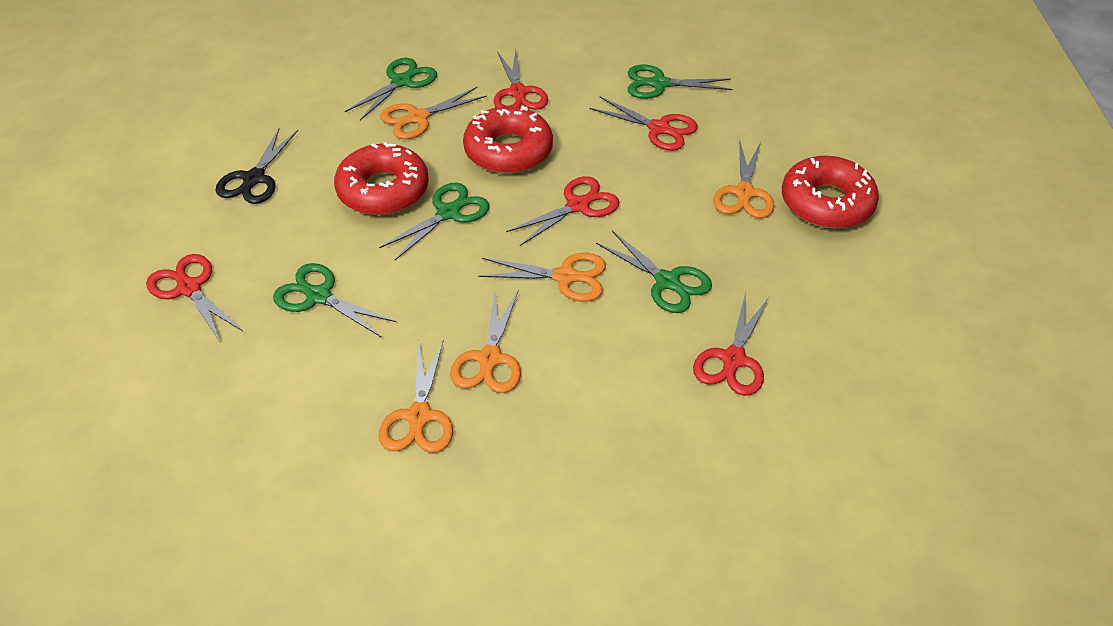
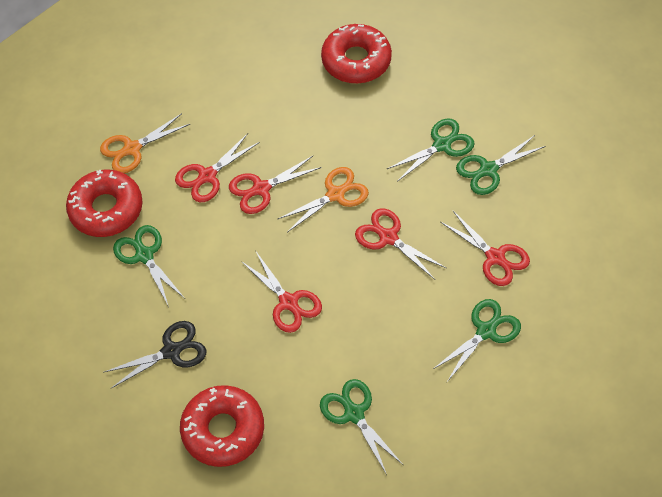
orange scissors: 5 -> 2

